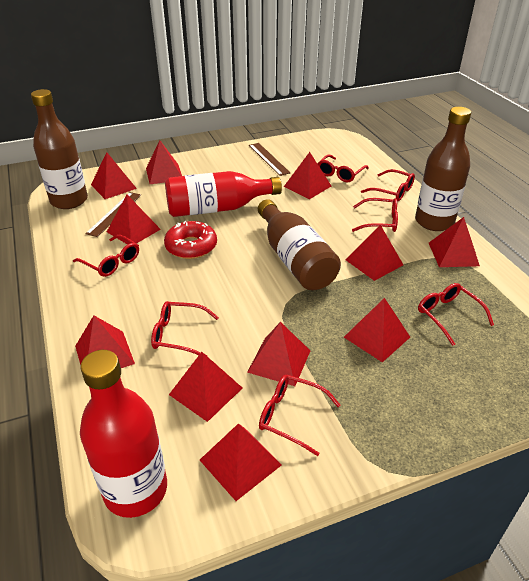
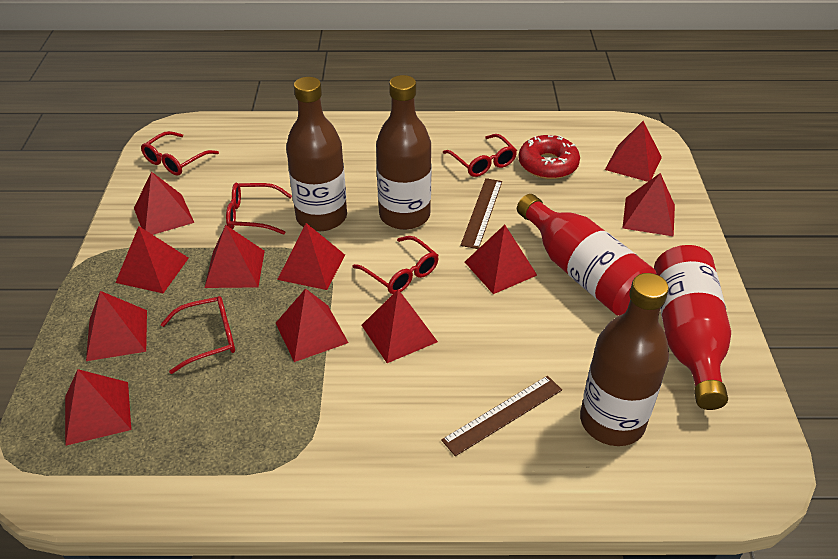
red glasses: 7 -> 5

